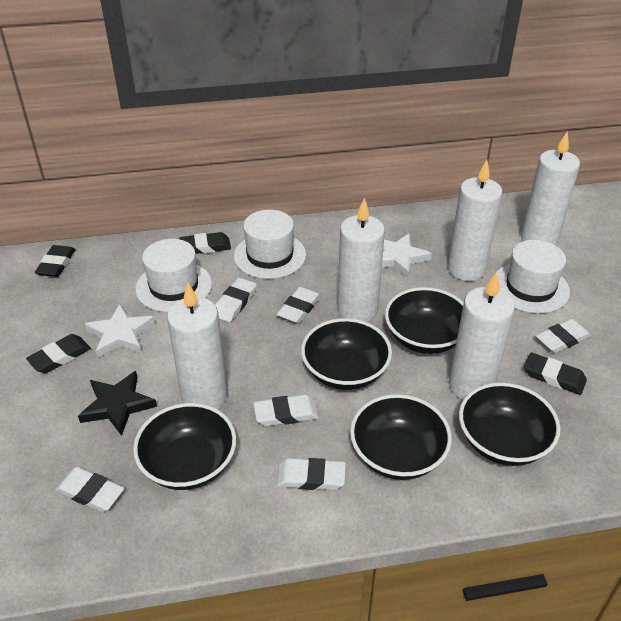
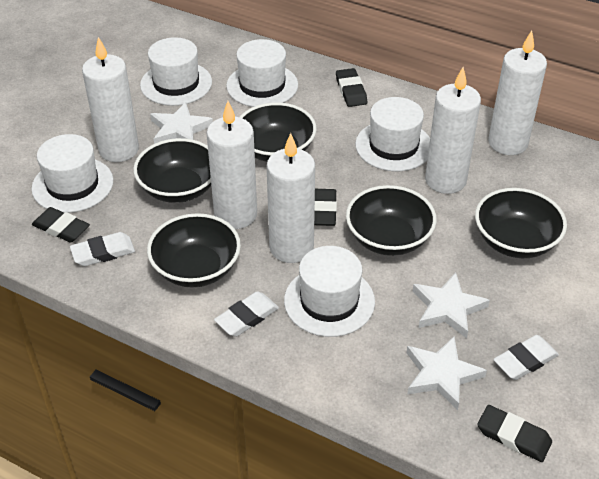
black star: 1 -> 0
white eraser: 6 -> 3
white hat: 3 -> 5
white star: 2 -> 3

